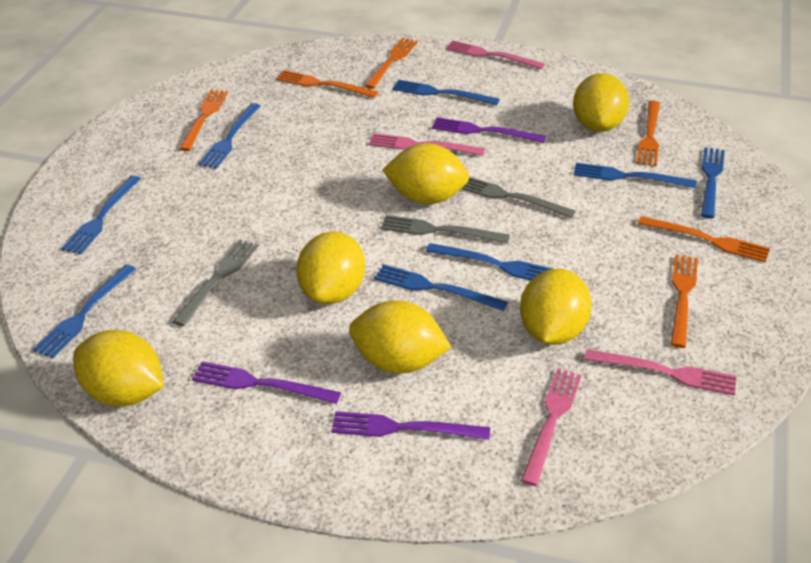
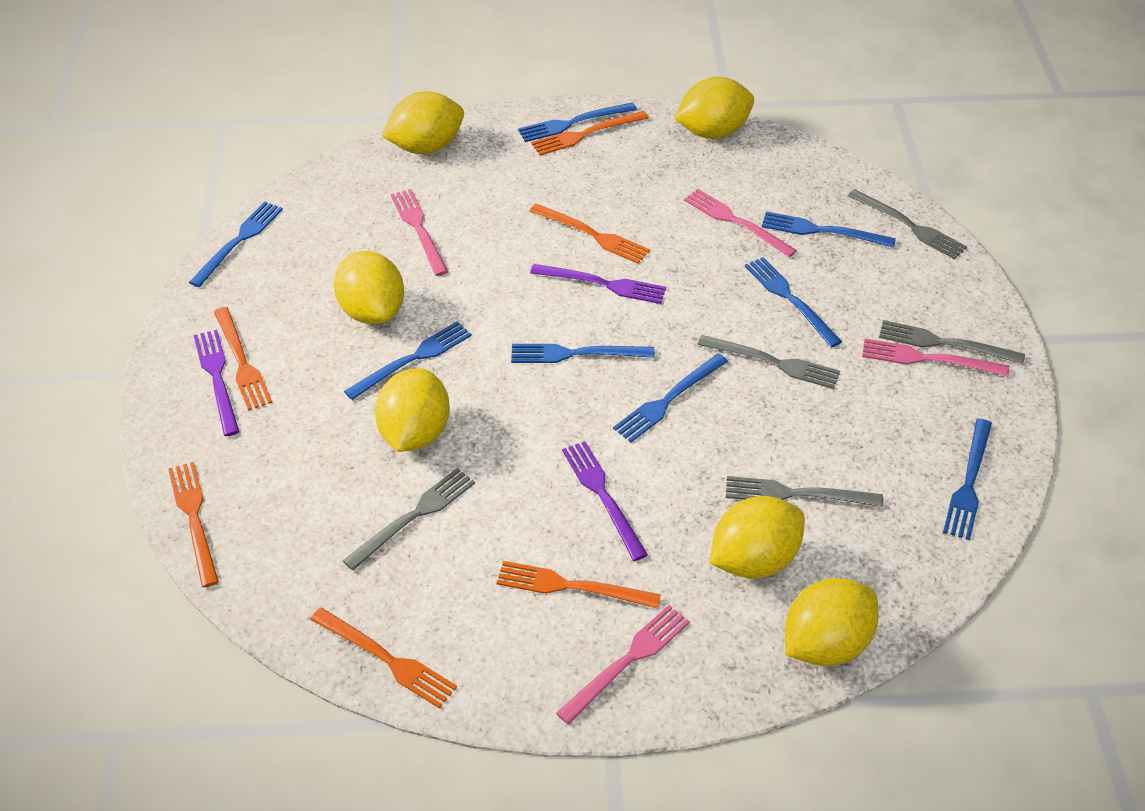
grey fork: 3 -> 5

